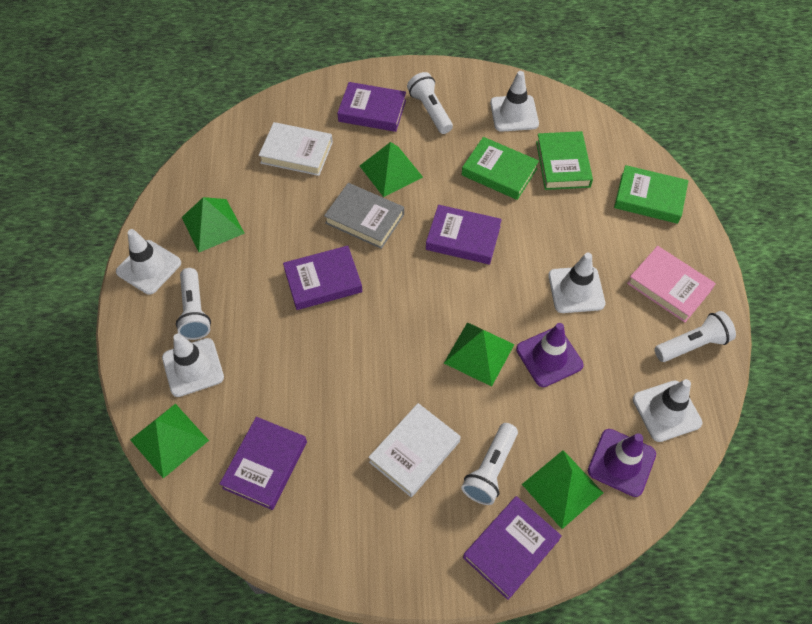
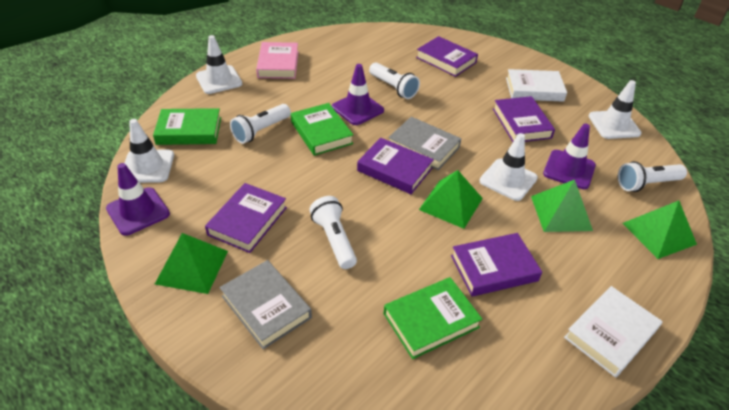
green pyramid: 5 -> 4
grey book: 1 -> 2
purple traffic cone: 2 -> 3
white traffic cone: 5 -> 4

